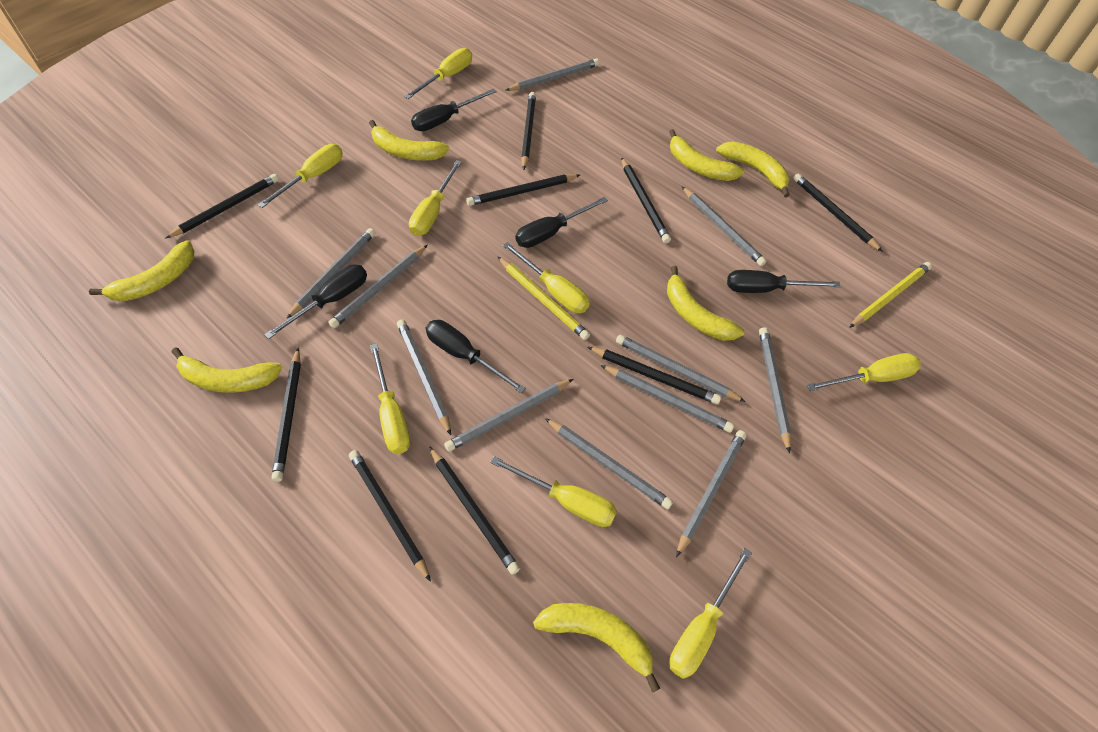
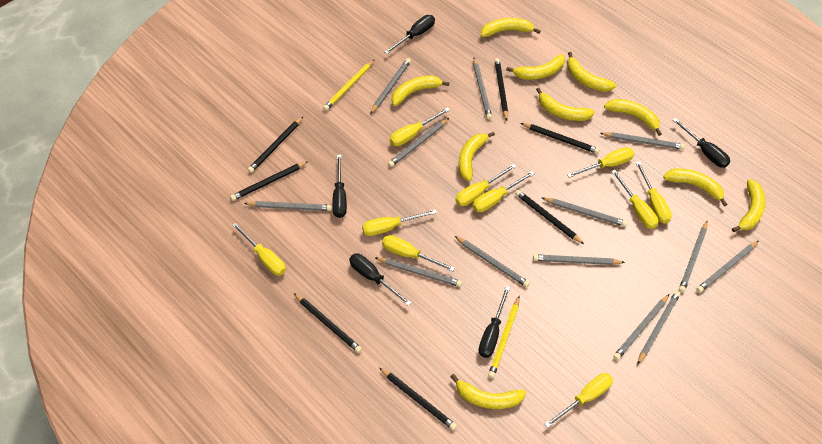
black pencil: 9 -> 7
grey pencil: 11 -> 13
yellow banana: 7 -> 10
yellow screwdriver: 8 -> 10

